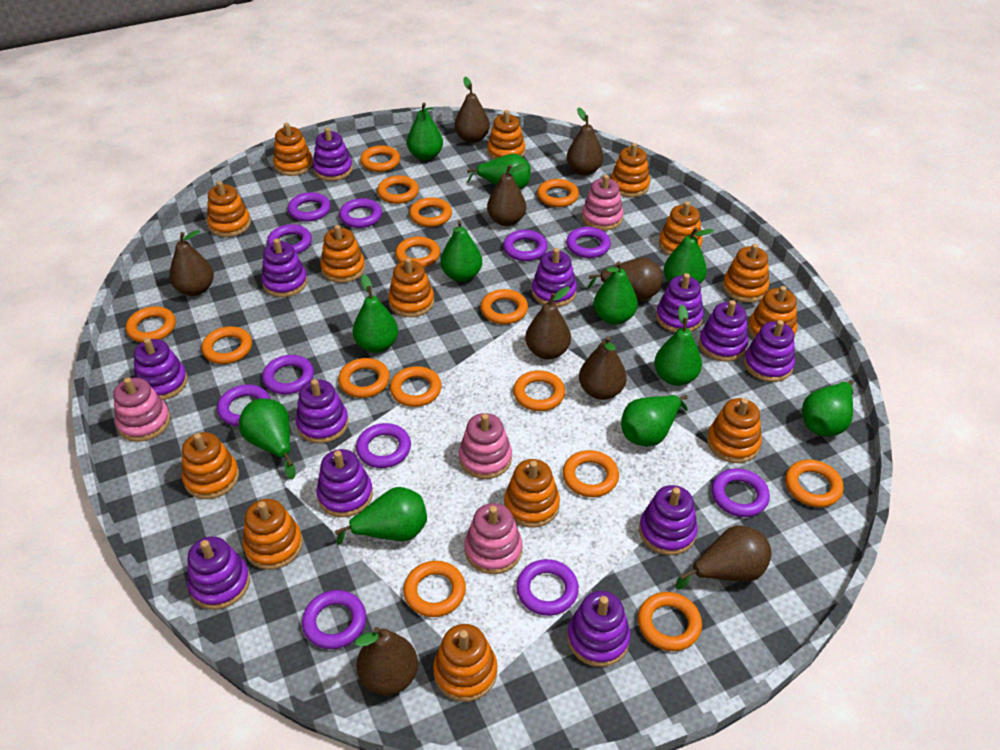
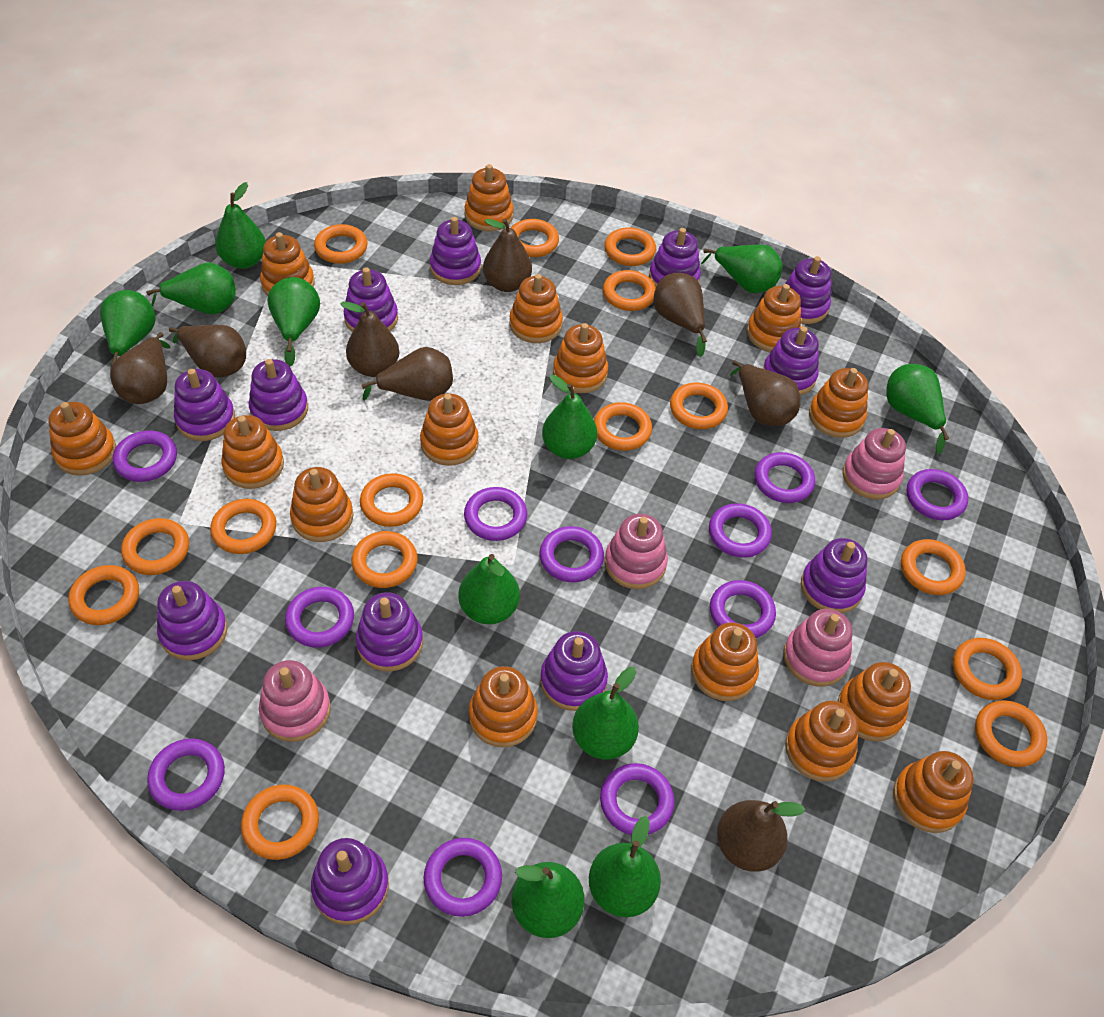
brown pear: 9 -> 8
orange stacking toy: 14 -> 15

